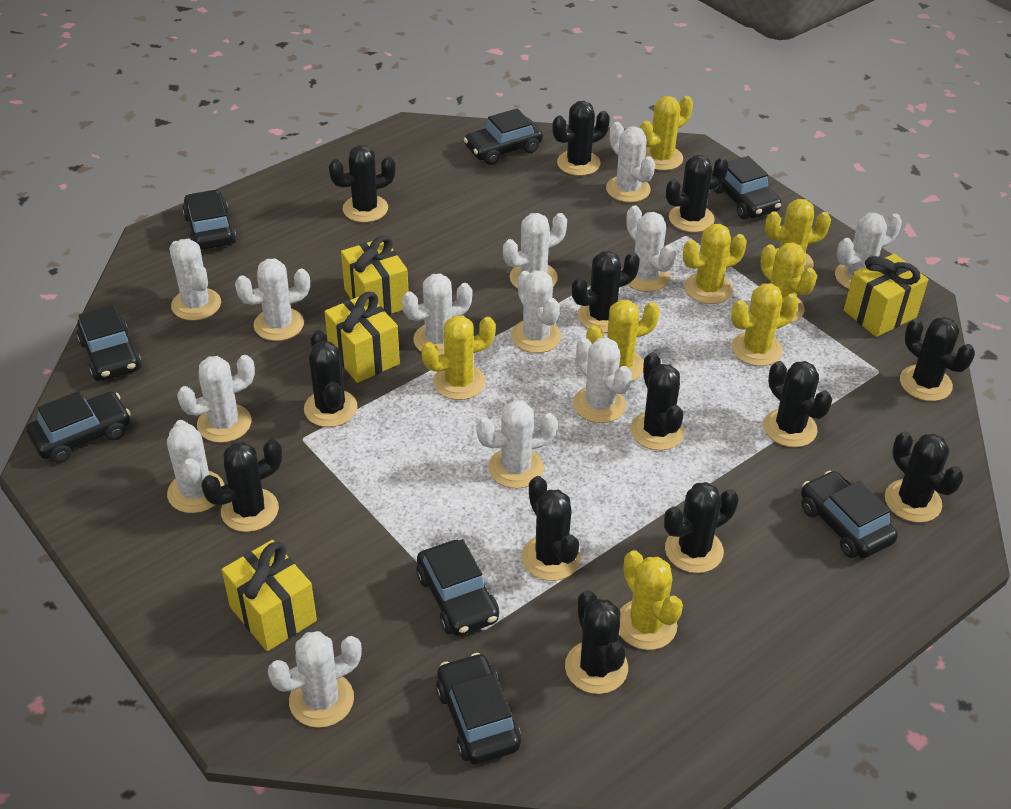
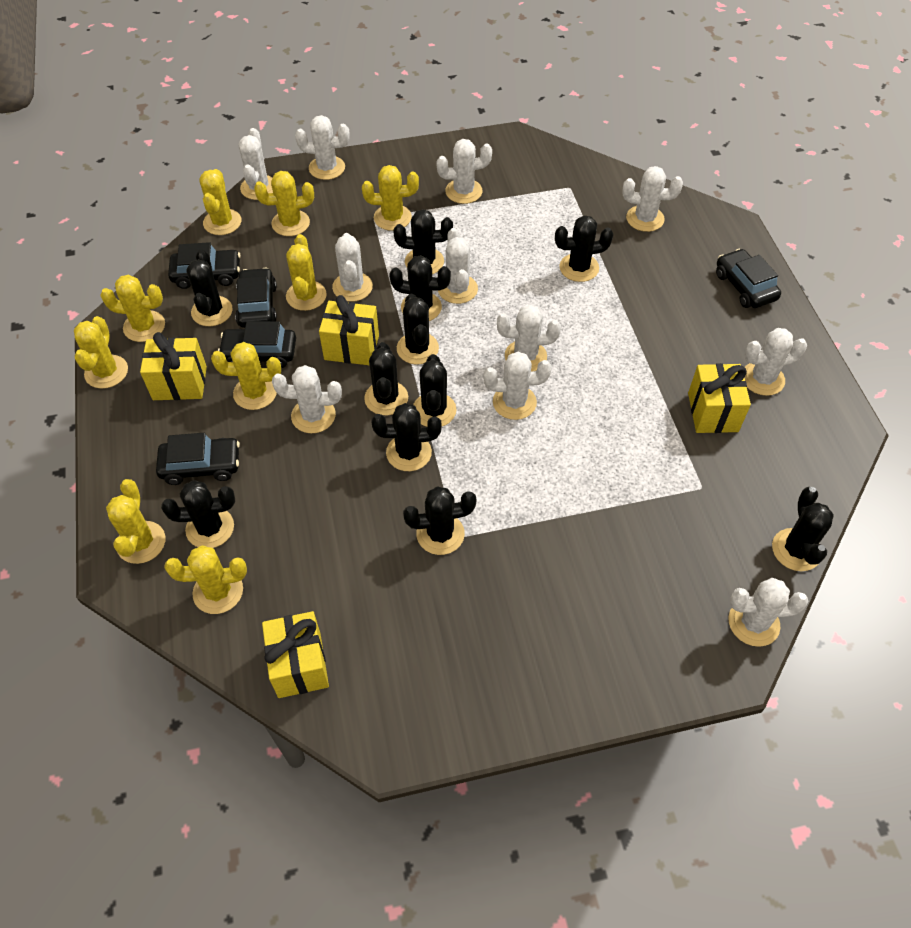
black cactus: 13 -> 11
black car: 8 -> 5
white cactus: 13 -> 11
yellow cactus: 8 -> 9

